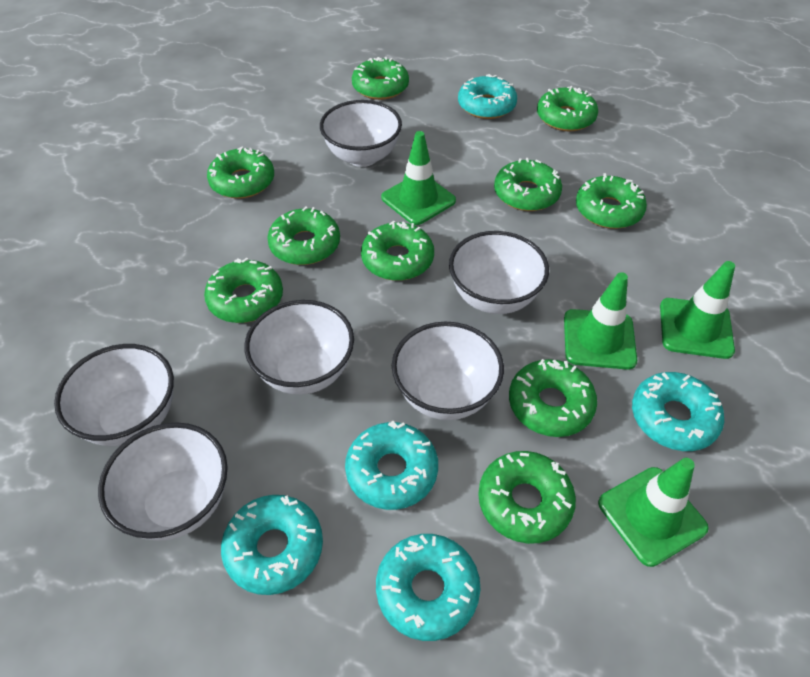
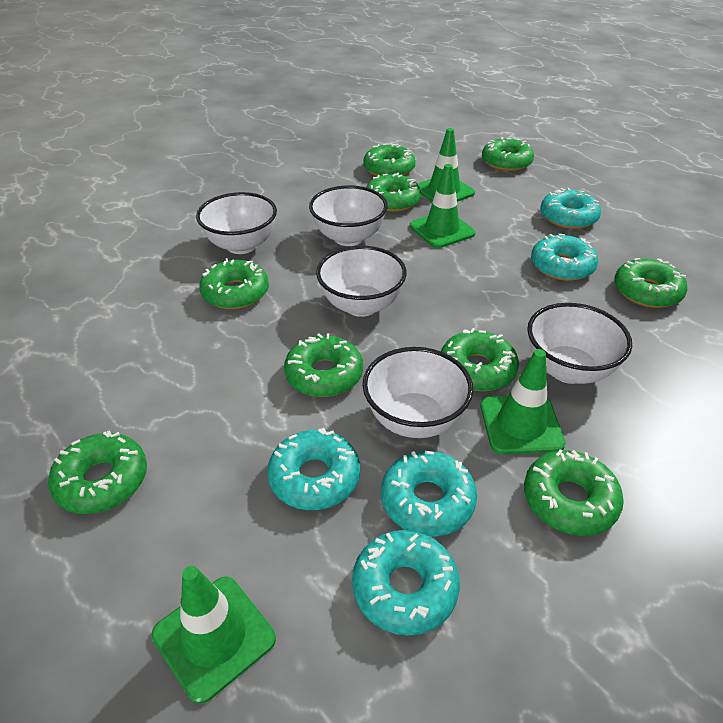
green donut: 10 -> 9
white bowl: 6 -> 5

